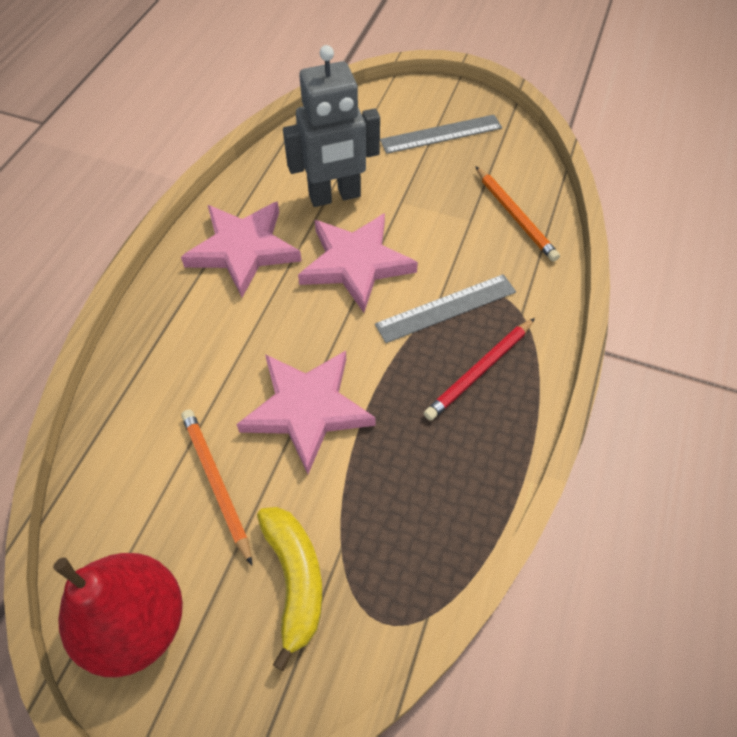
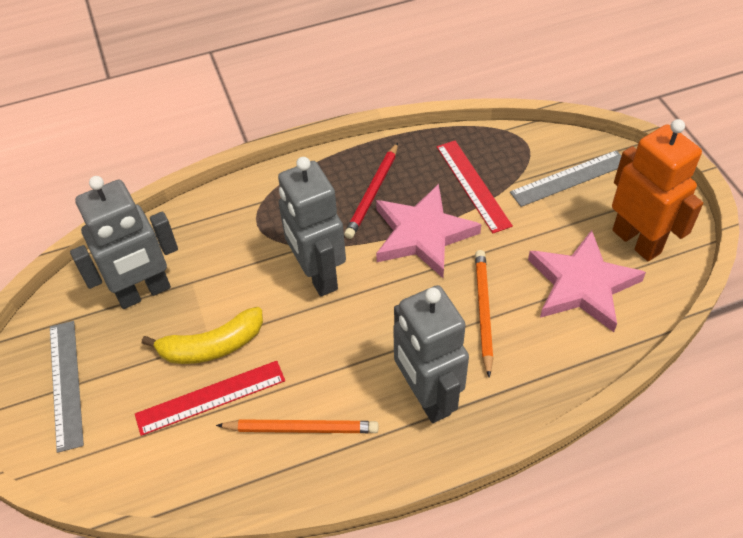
grey robot: 1 -> 3
orange robot: 0 -> 1
pink star: 3 -> 2
red pear: 1 -> 0
red ruler: 0 -> 2

